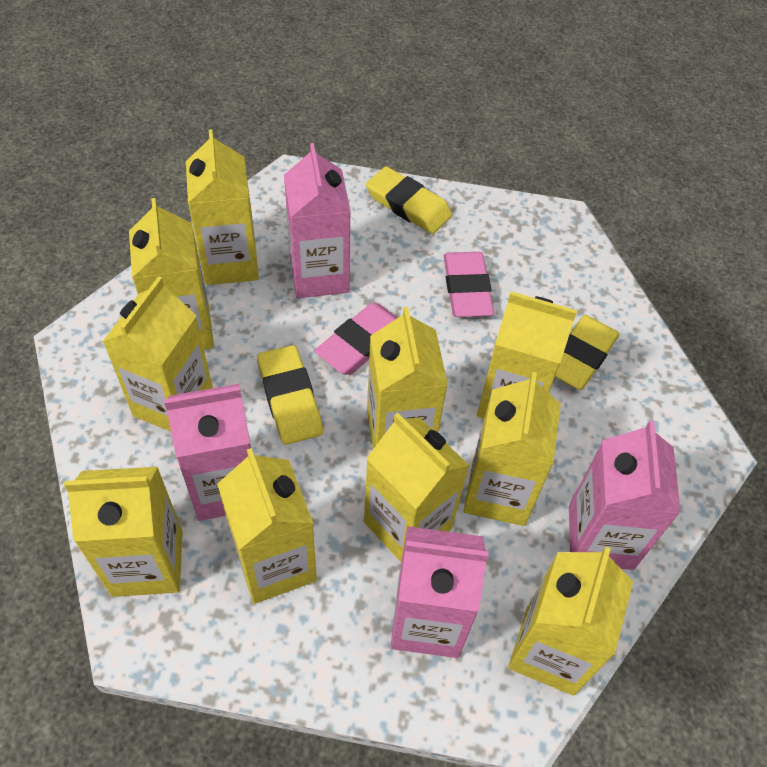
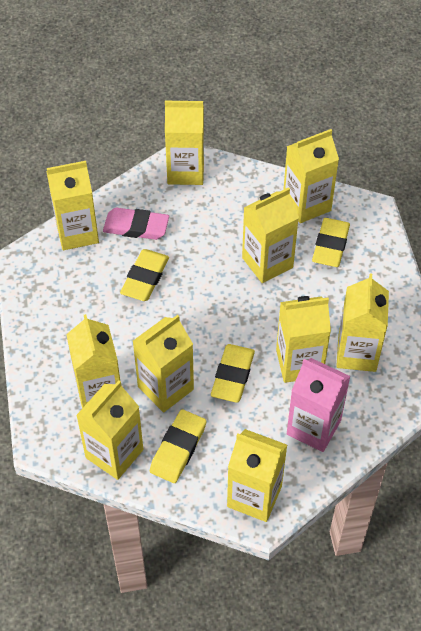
pink carton: 4 -> 1
pink eraser: 2 -> 1
yellow eraser: 3 -> 4

